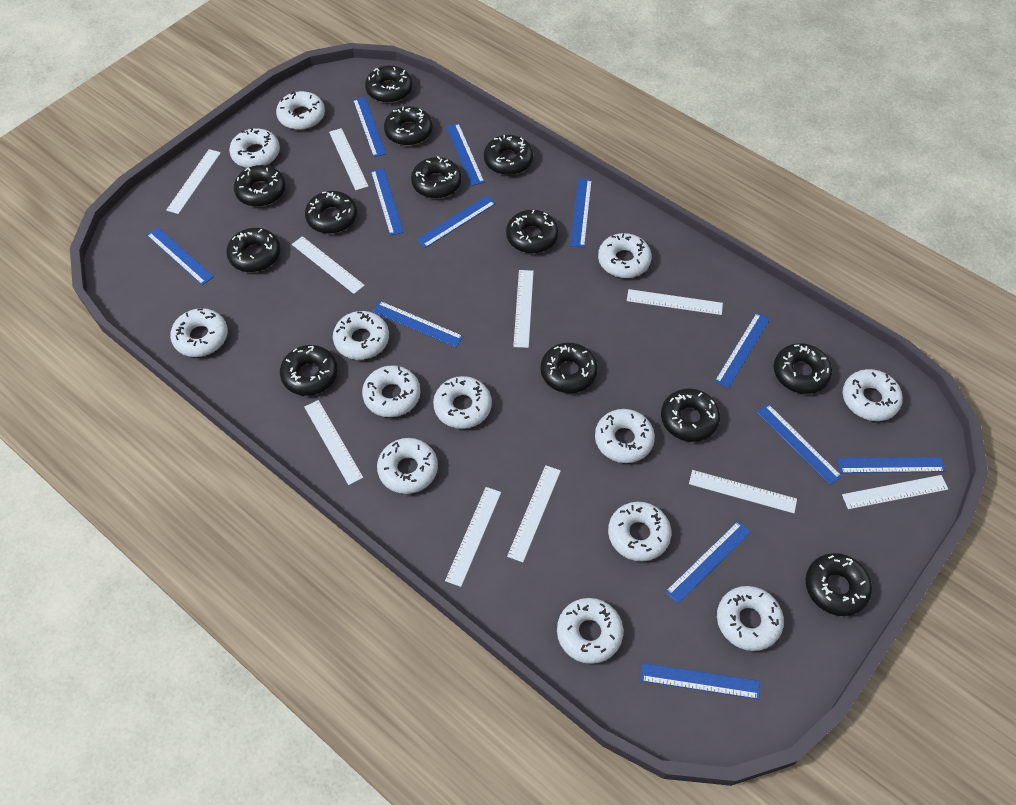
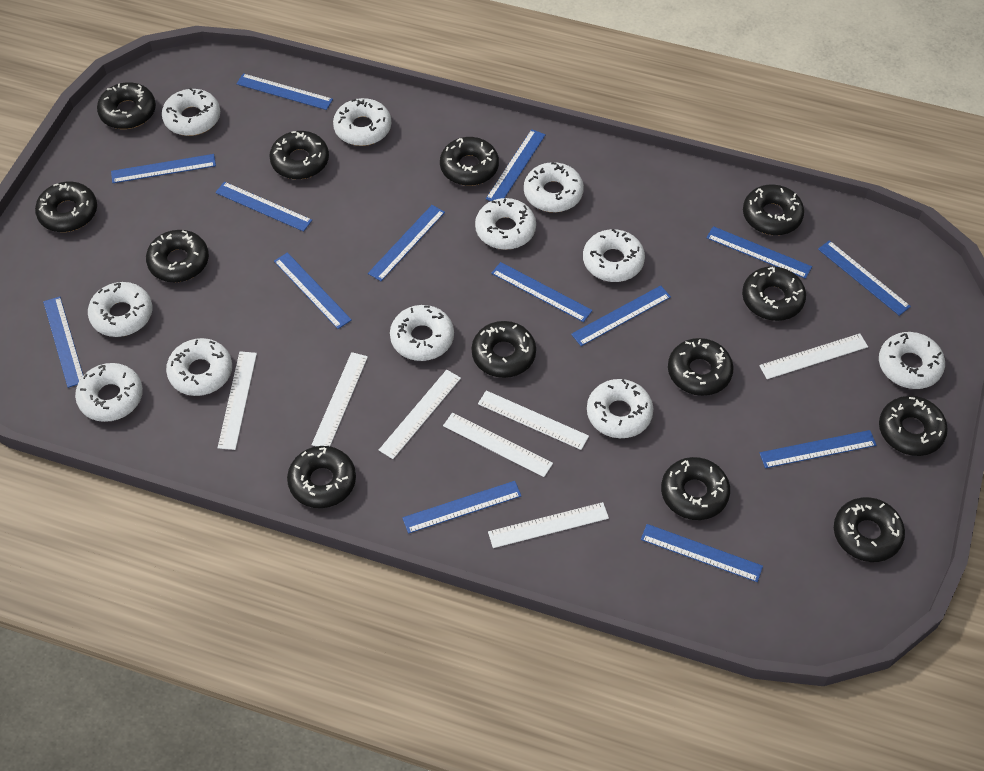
blue ruler: 12 -> 14
white donut: 13 -> 11
white ruler: 10 -> 7

